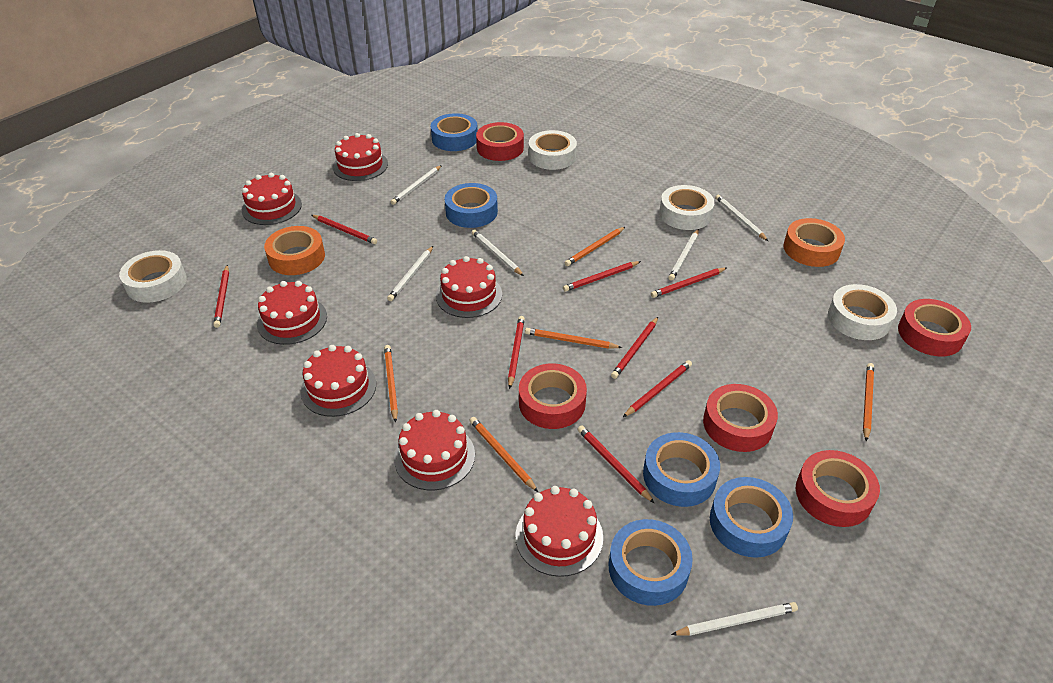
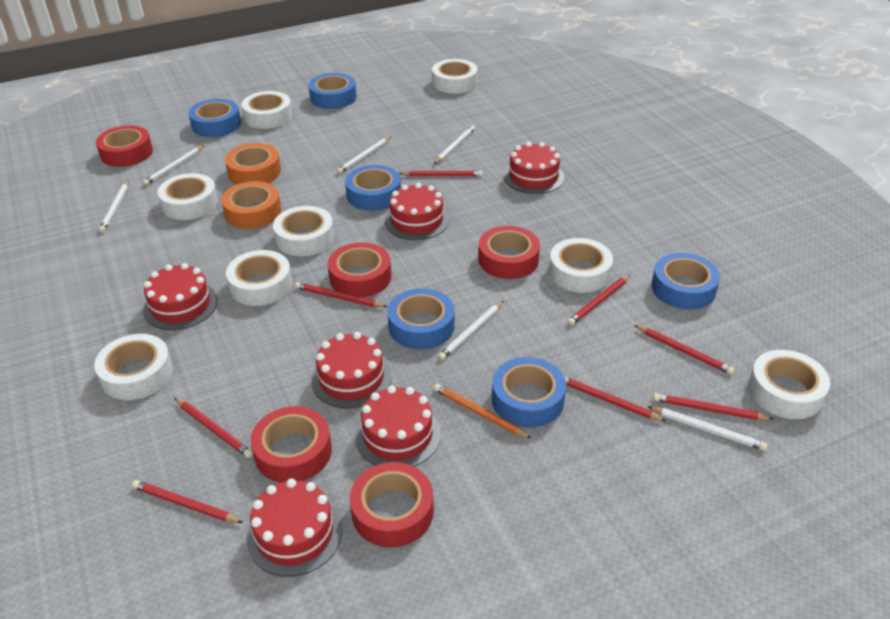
blue tape: 5 -> 6
orange pencil: 5 -> 1
red cake: 7 -> 6
white tape: 4 -> 8

